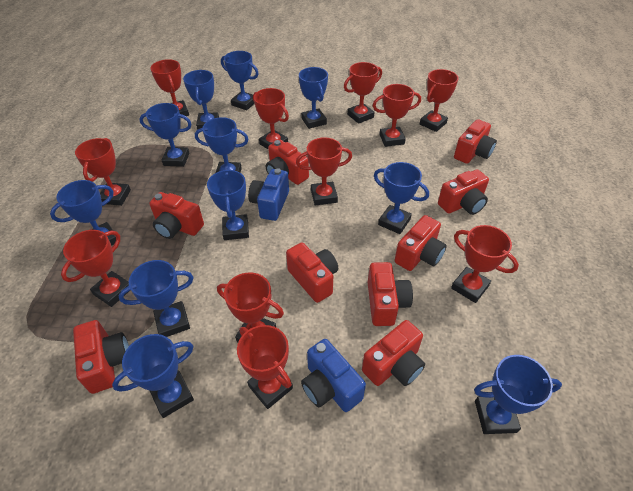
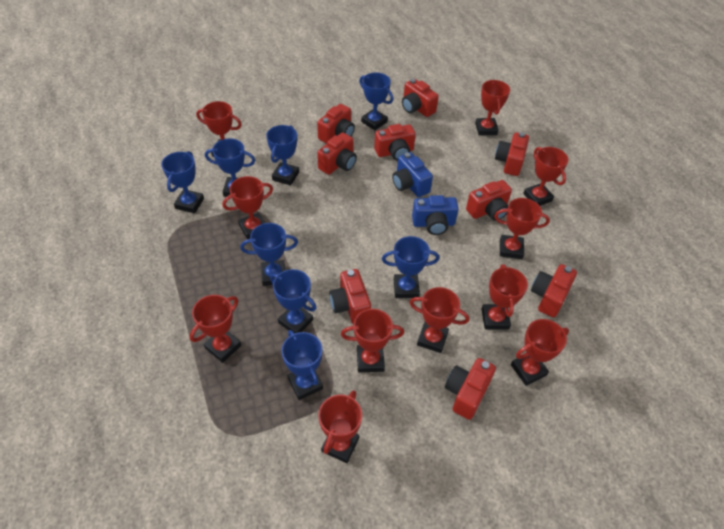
blue trophy: 11 -> 8

